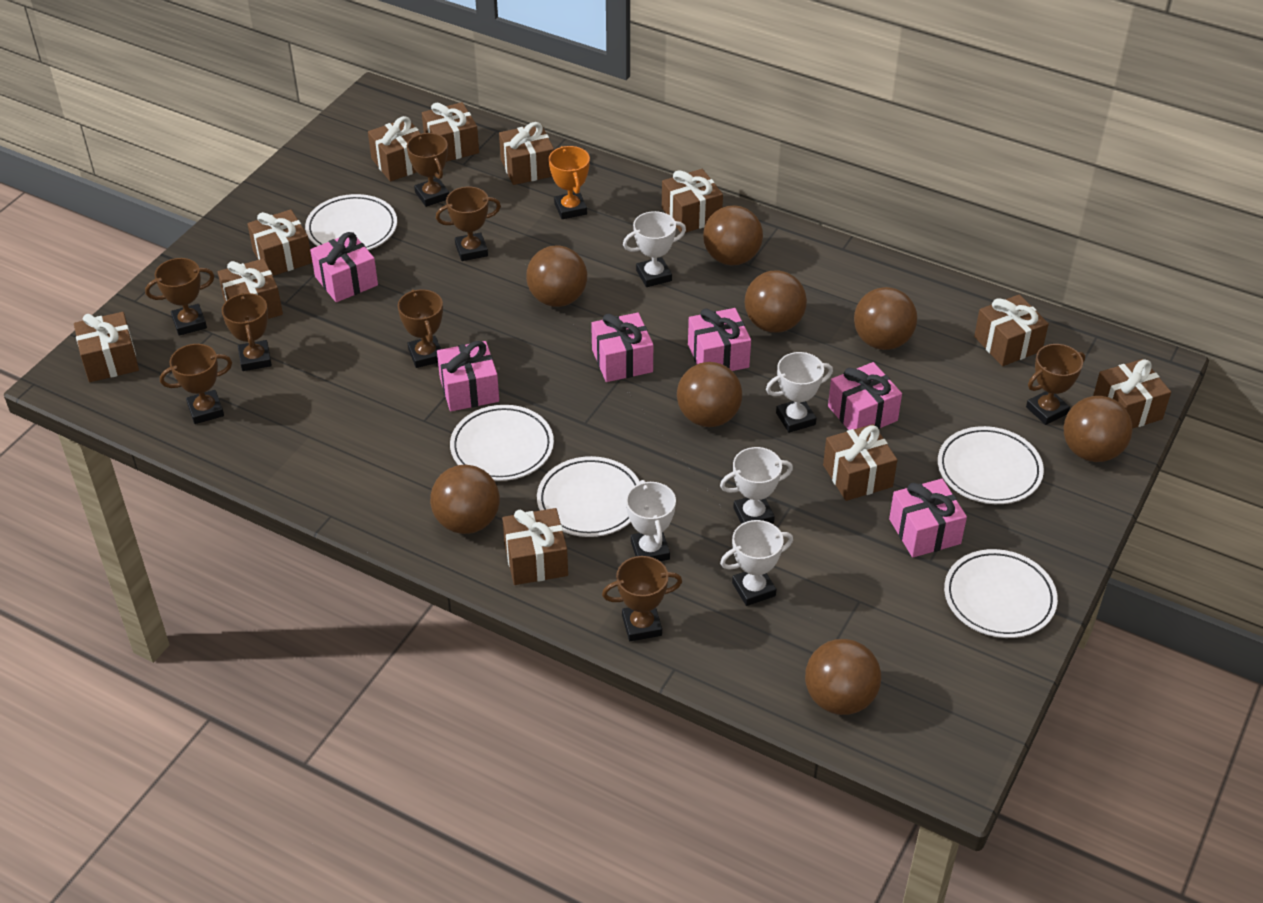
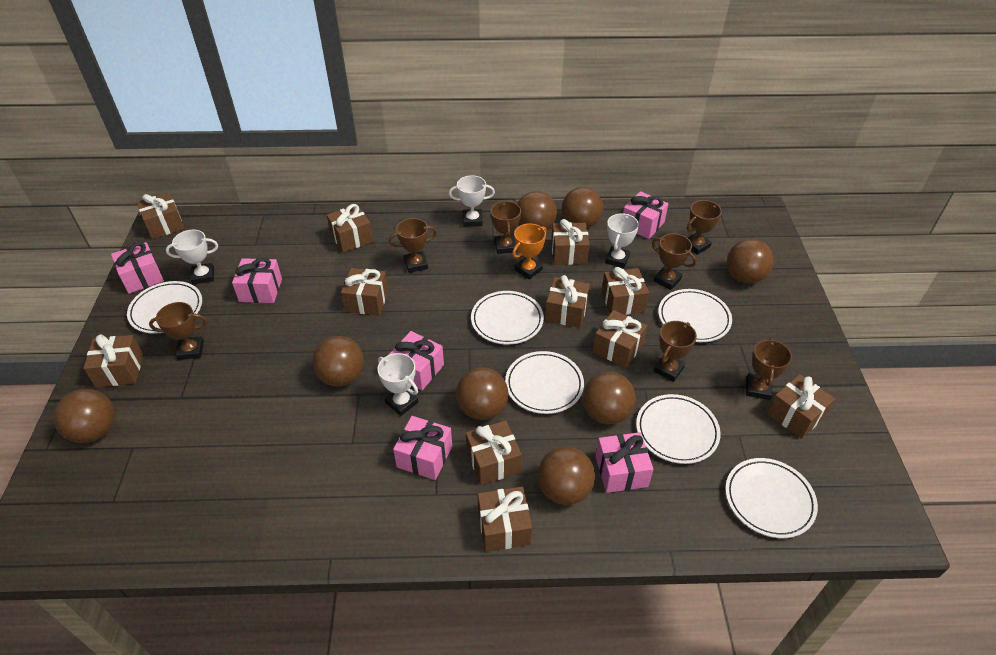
brown trophy: 8 -> 7
white plate: 5 -> 6
white trophy: 5 -> 4

